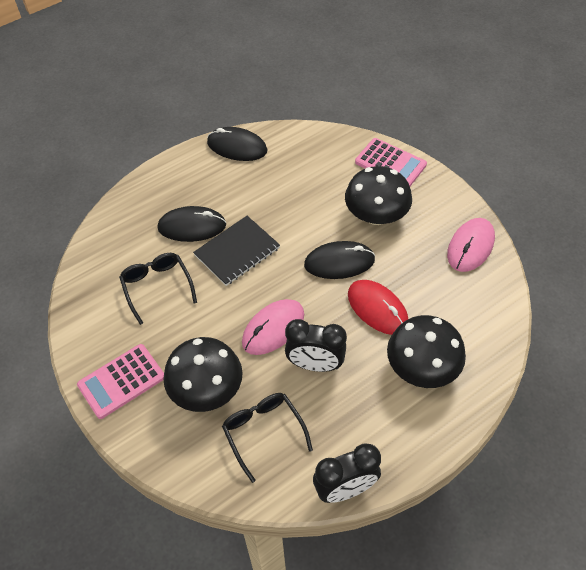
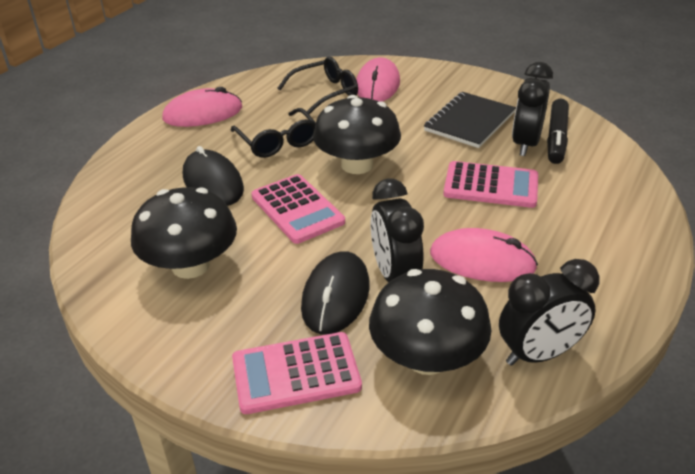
black clock: 2 -> 3
black marker: 0 -> 1
black mouse: 3 -> 2
pink calculator: 2 -> 3
pink mouse: 2 -> 3
red mouse: 1 -> 0

